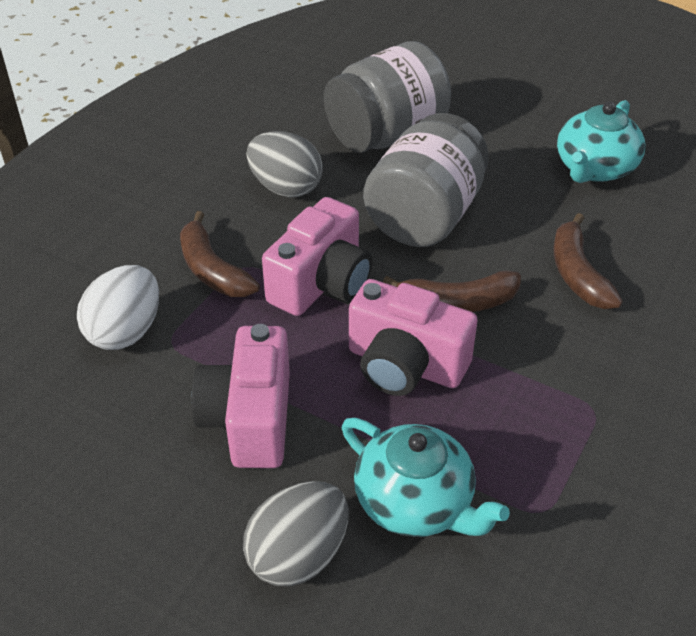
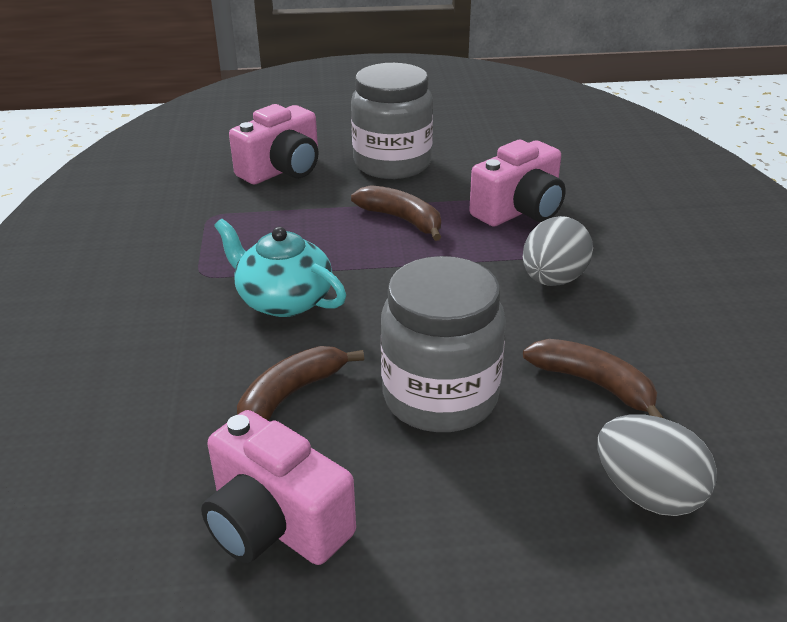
turquoise teapot: 2 -> 1
white egg: 1 -> 0

